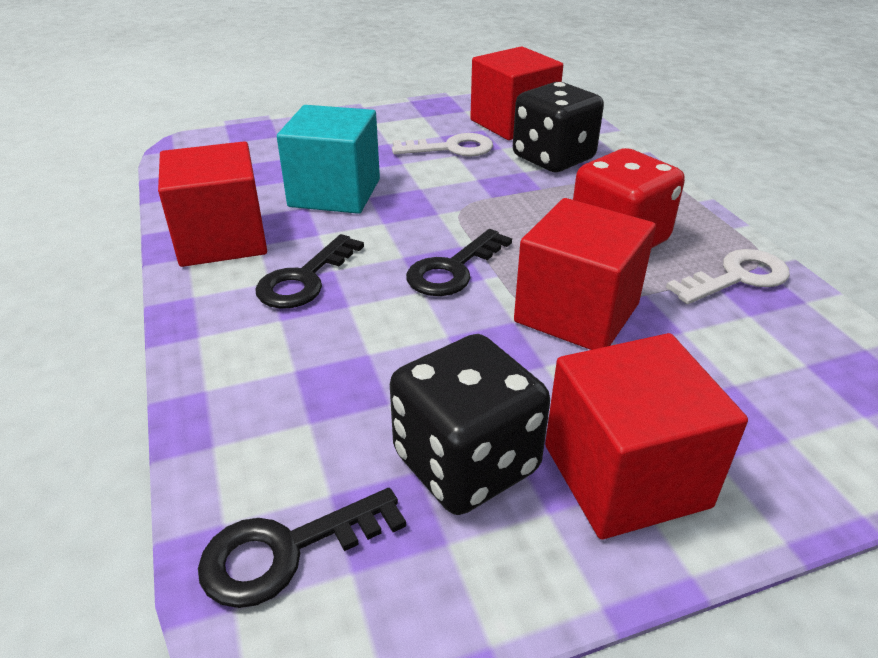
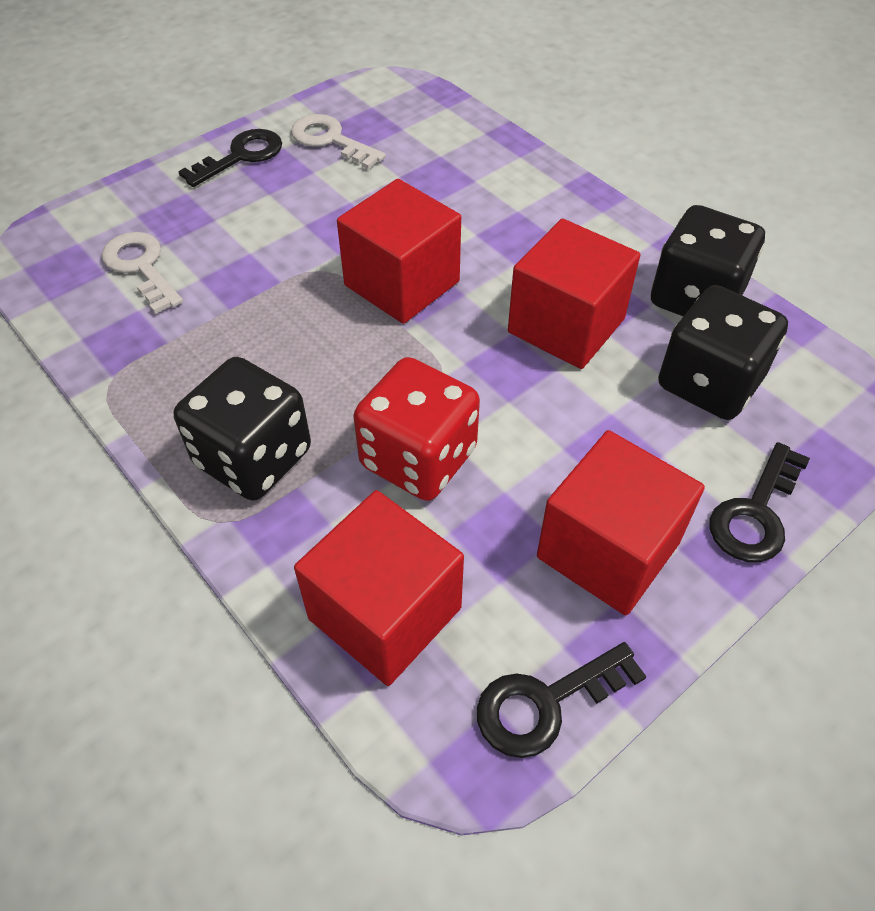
black dice: 2 -> 3
turquoise cube: 1 -> 0

